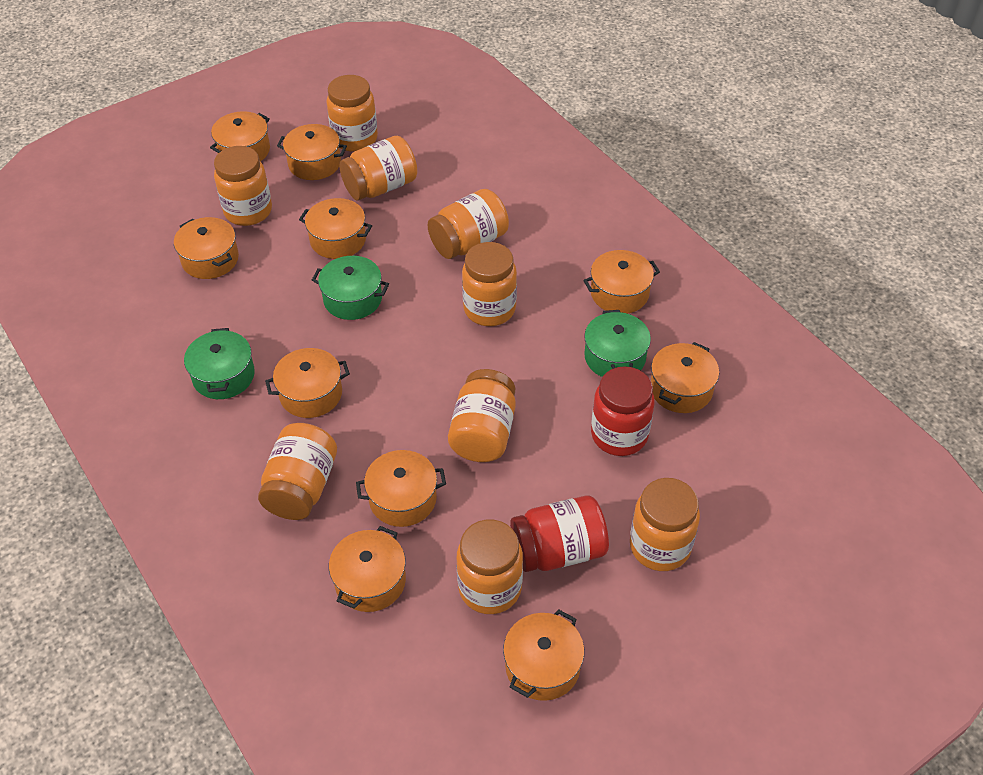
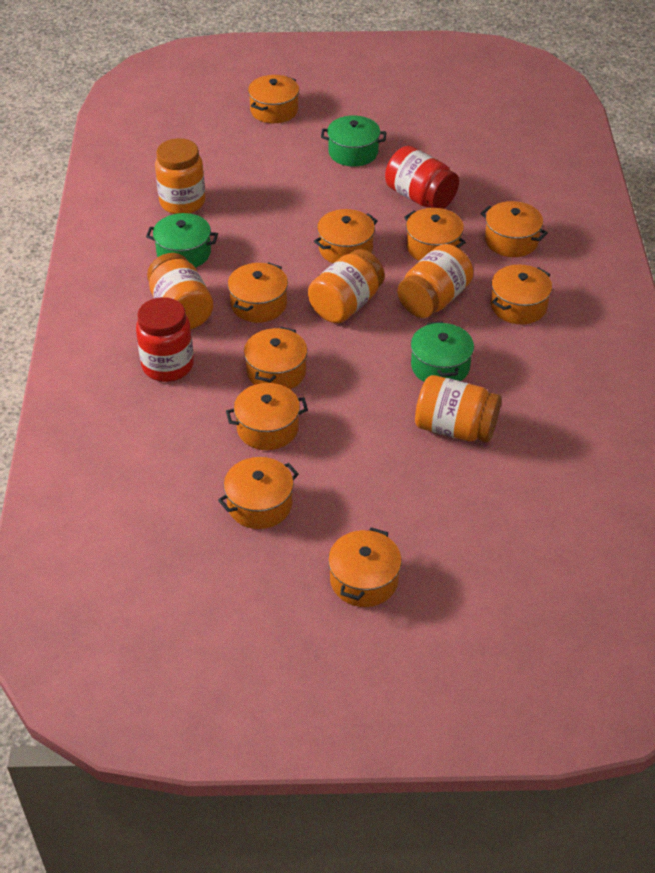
orange jar: 9 -> 5

